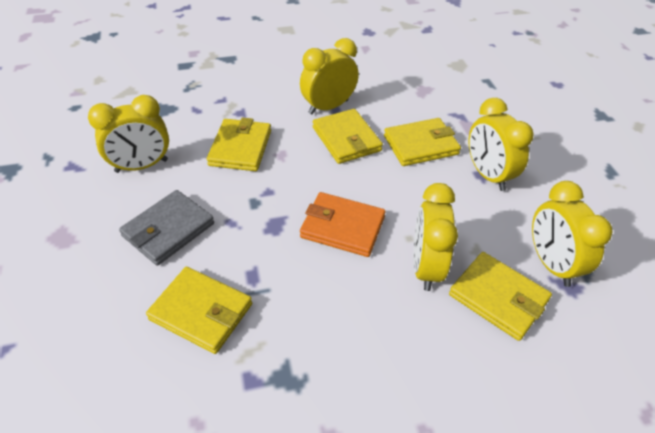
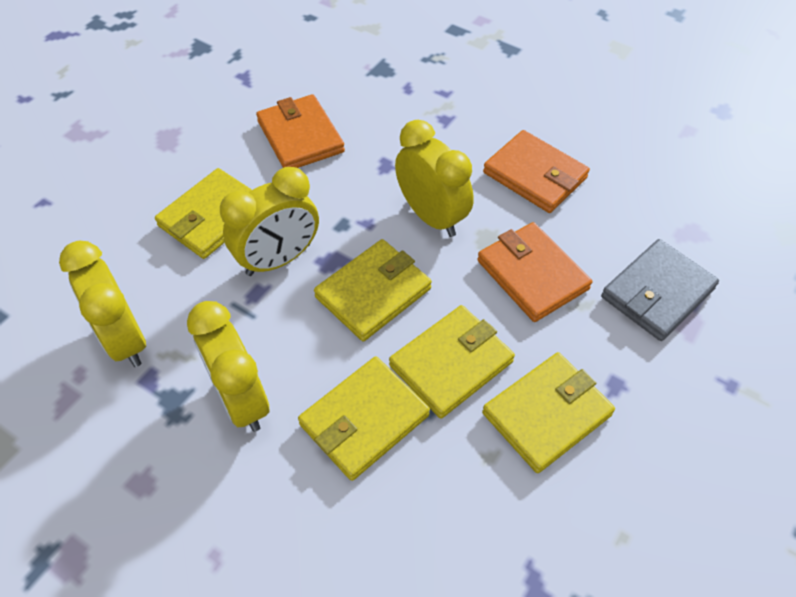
orange wallet: 1 -> 3
yellow clock: 5 -> 4

